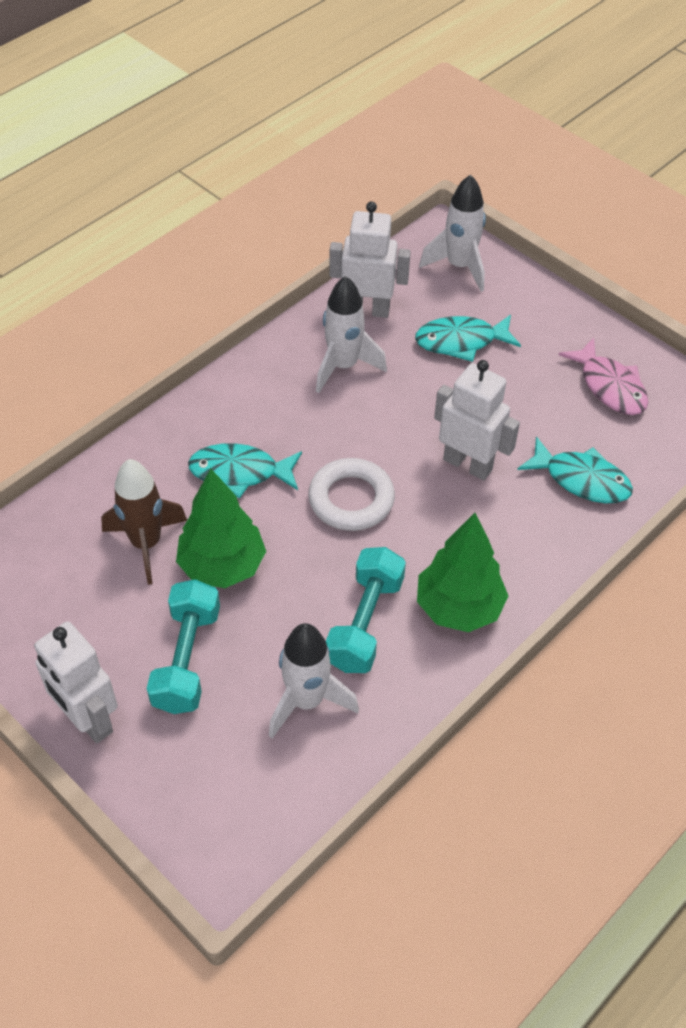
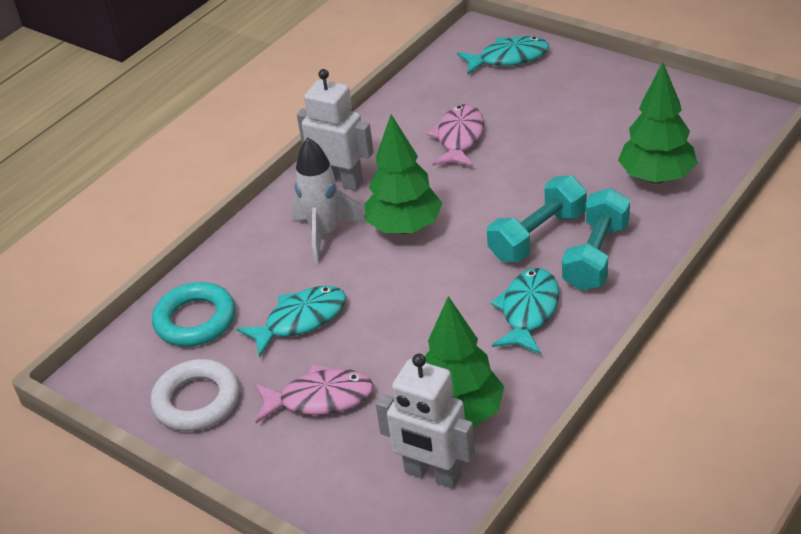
brown rocket: 1 -> 0
green tree: 2 -> 3
pink fish: 1 -> 2
turquoise ring: 0 -> 1
white robot: 3 -> 2
white rocket: 3 -> 1

